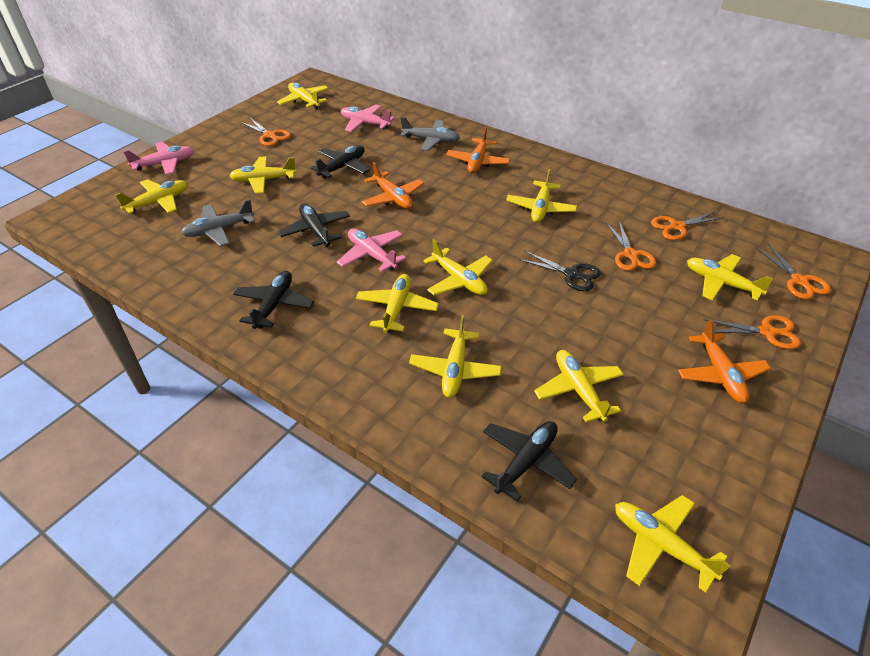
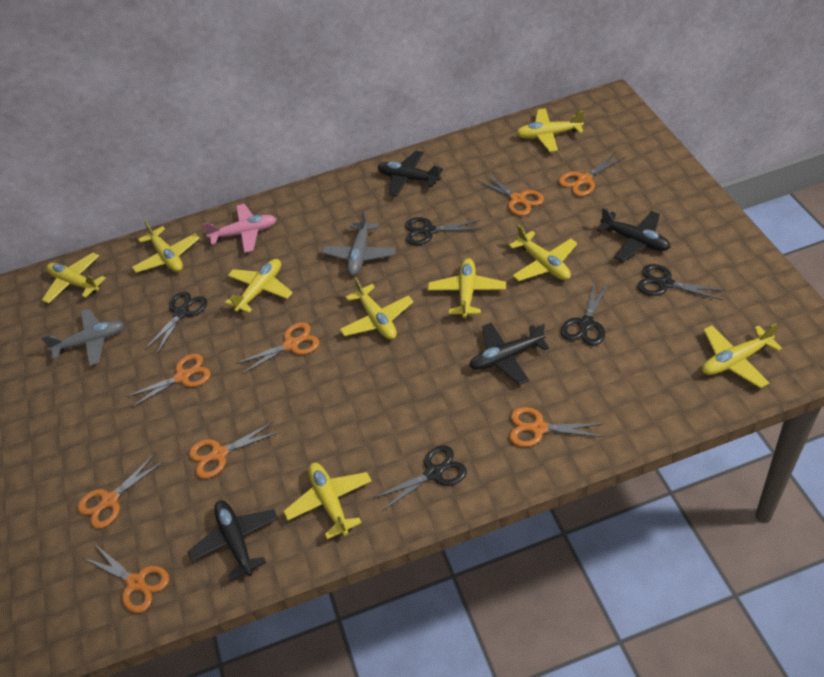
black scissors: 1 -> 5
orange plane: 3 -> 0
orange scissors: 5 -> 8
pink plane: 3 -> 1
yellow plane: 10 -> 9

